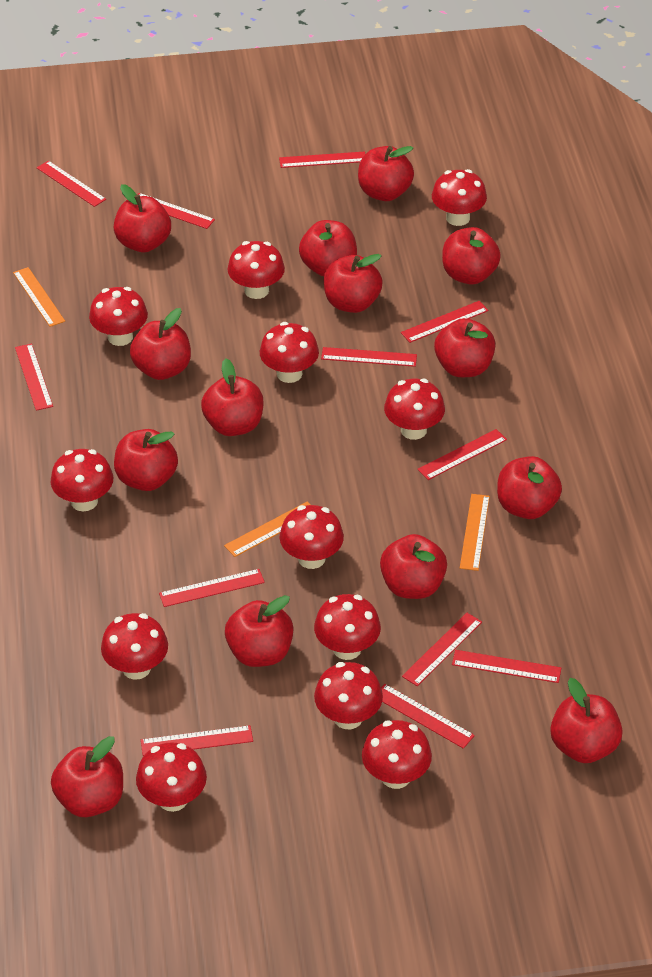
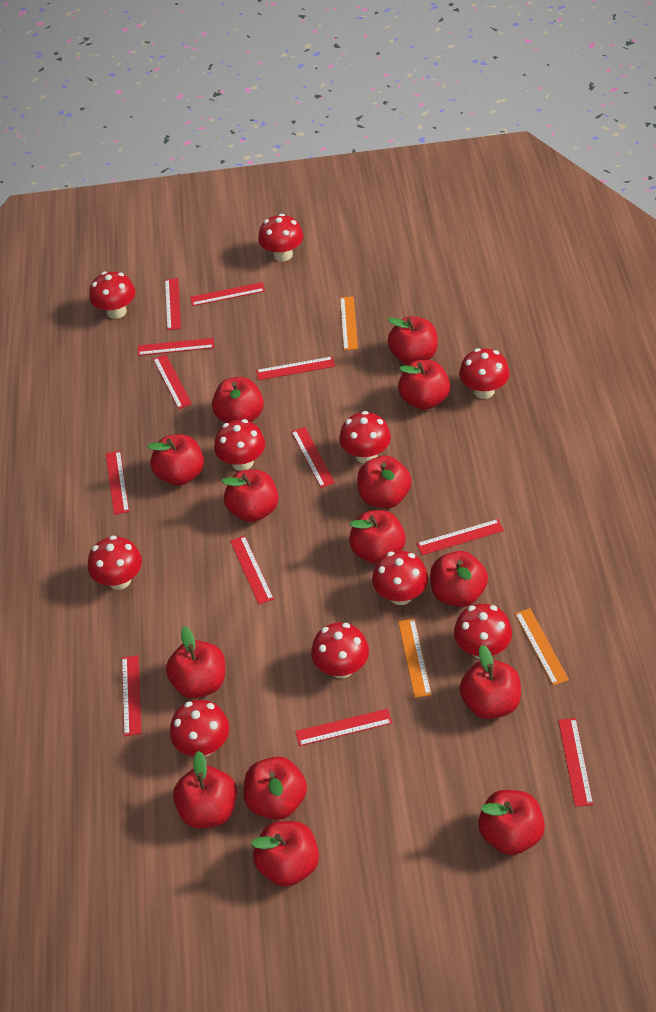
red mushroom: 12 -> 10

